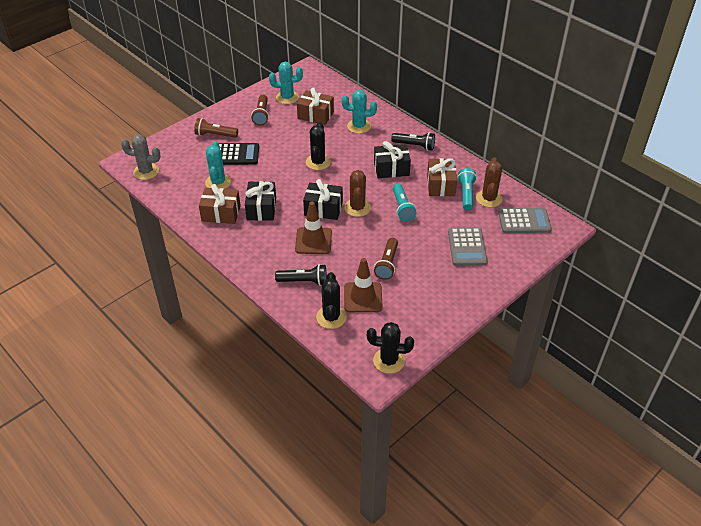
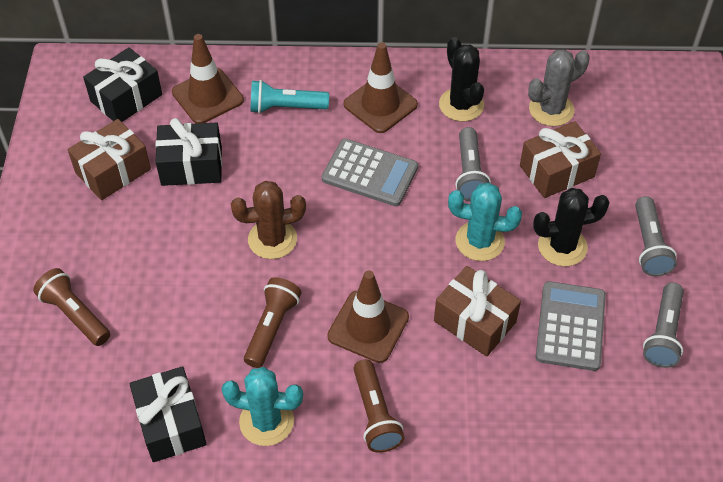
black cactus: 3 -> 2
black calculator: 1 -> 0
black flashlight: 2 -> 0
brown cactus: 2 -> 1
brown traffic cone: 2 -> 3
grey flashlight: 0 -> 3
turquoise cactus: 3 -> 2
turquoise flashlight: 2 -> 1

